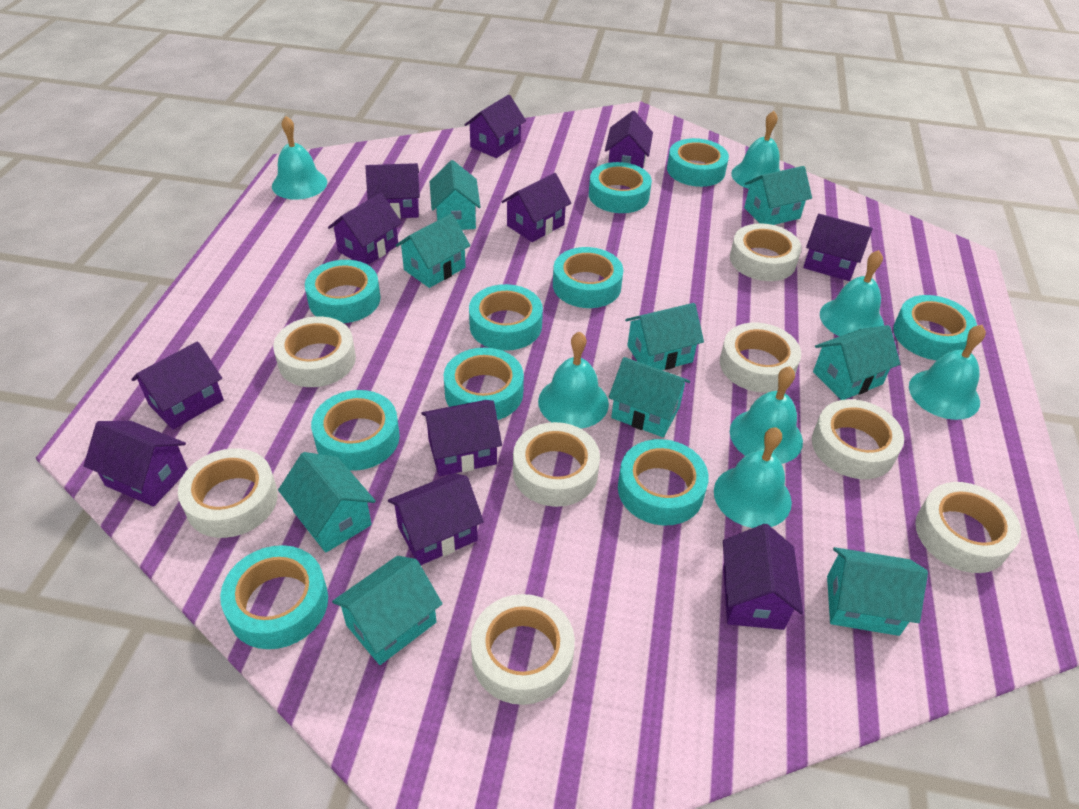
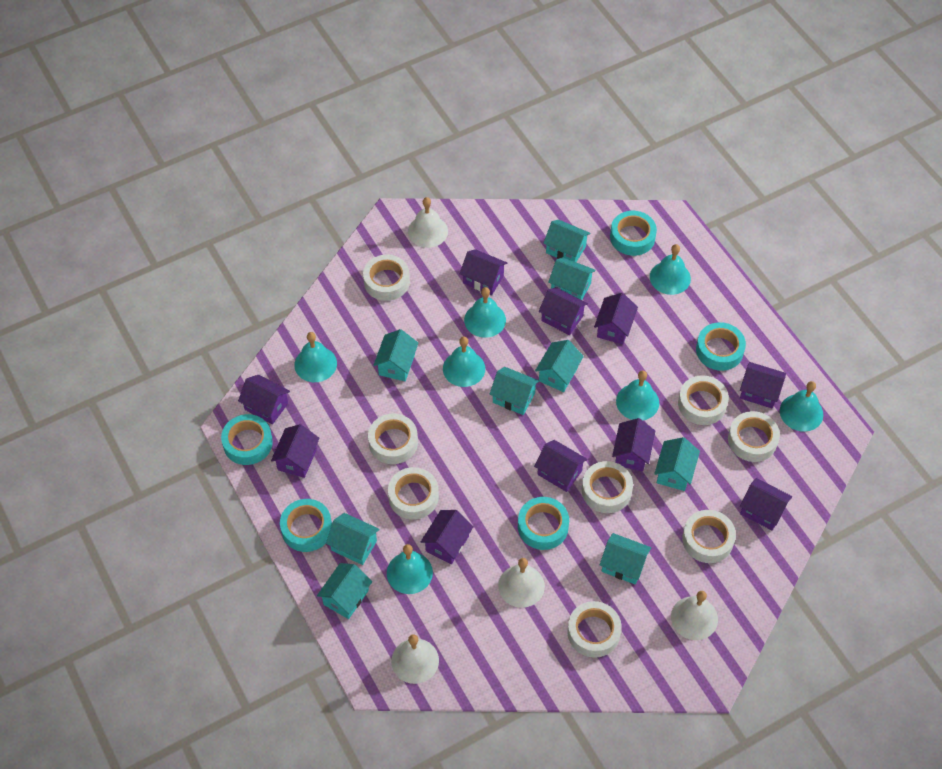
purple house: 11 -> 10
turquoise tape: 10 -> 5
white bell: 0 -> 4

